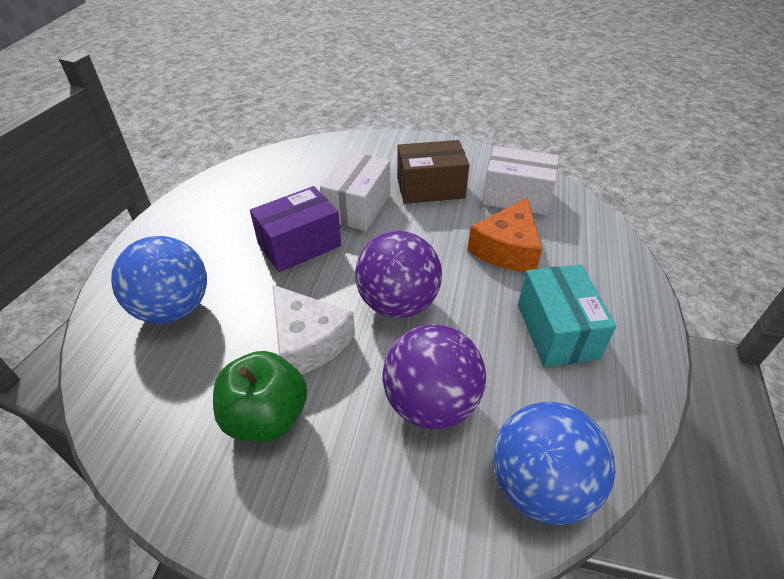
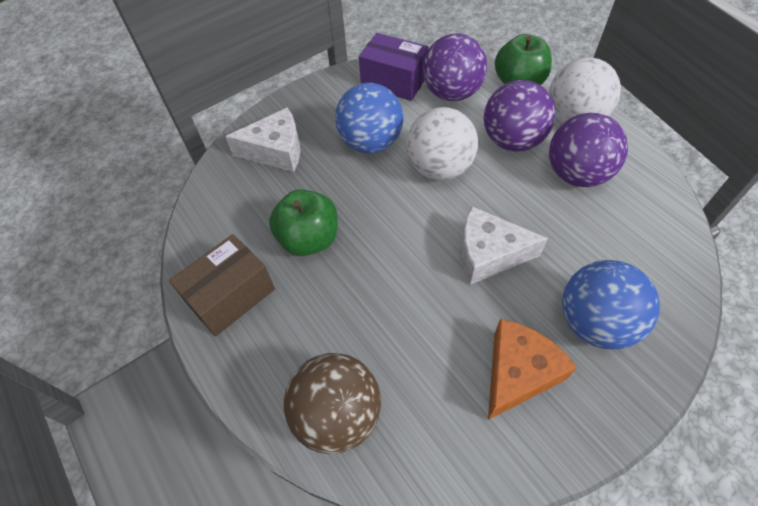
brown ball: 0 -> 1
green apple: 1 -> 2
purple ball: 2 -> 3
turquoise box: 1 -> 0
white ball: 0 -> 2
white box: 2 -> 0
white cheese: 1 -> 2

